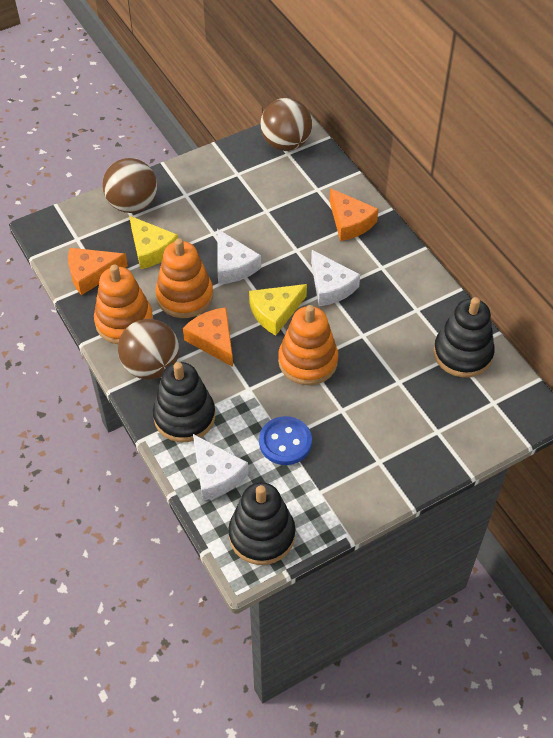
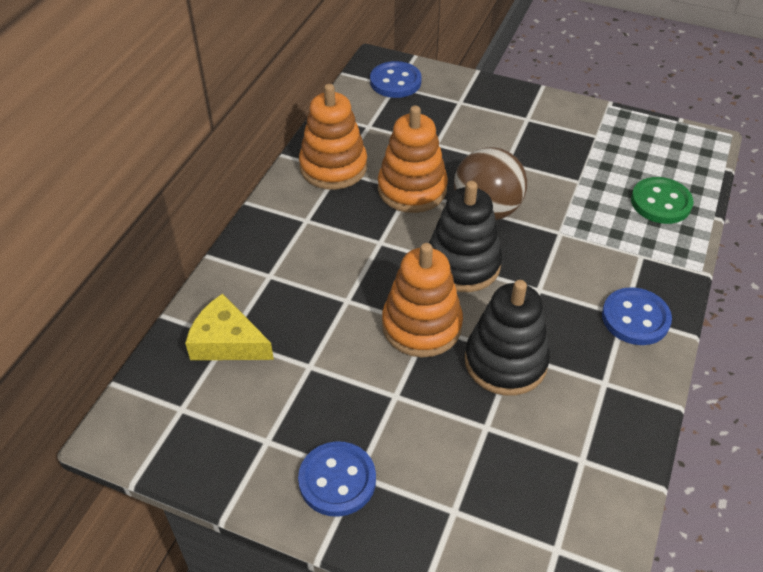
black stacking toy: 3 -> 2
blue button: 1 -> 3
brown ball: 3 -> 1
green button: 0 -> 1
orange cheese: 3 -> 0
white cheese: 3 -> 0
yellow cheese: 2 -> 1

